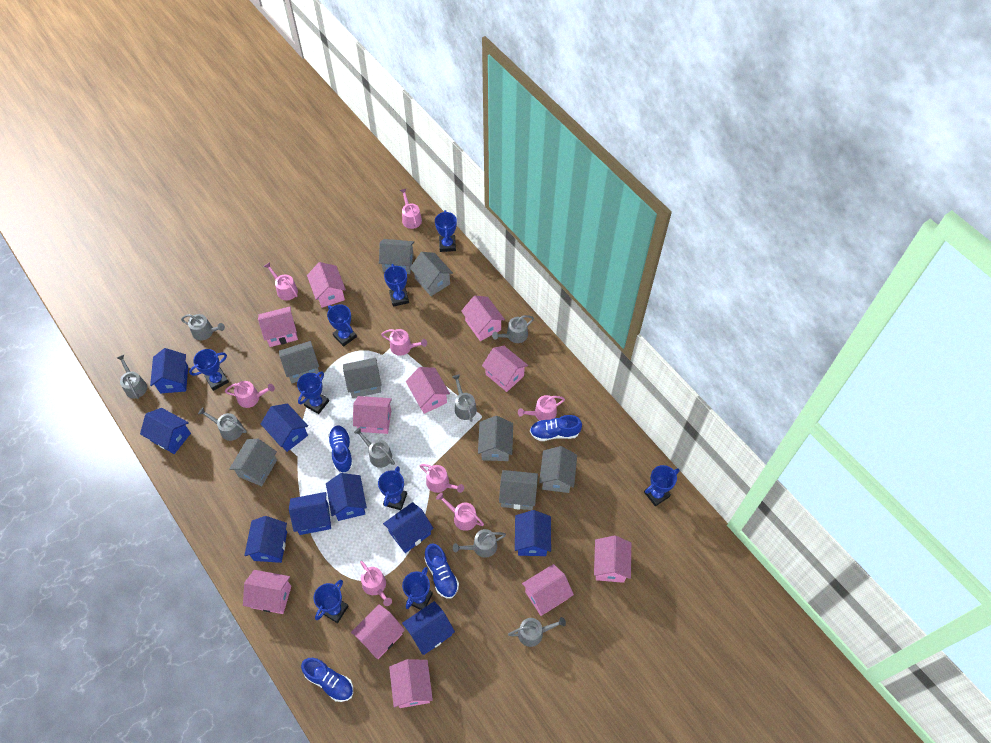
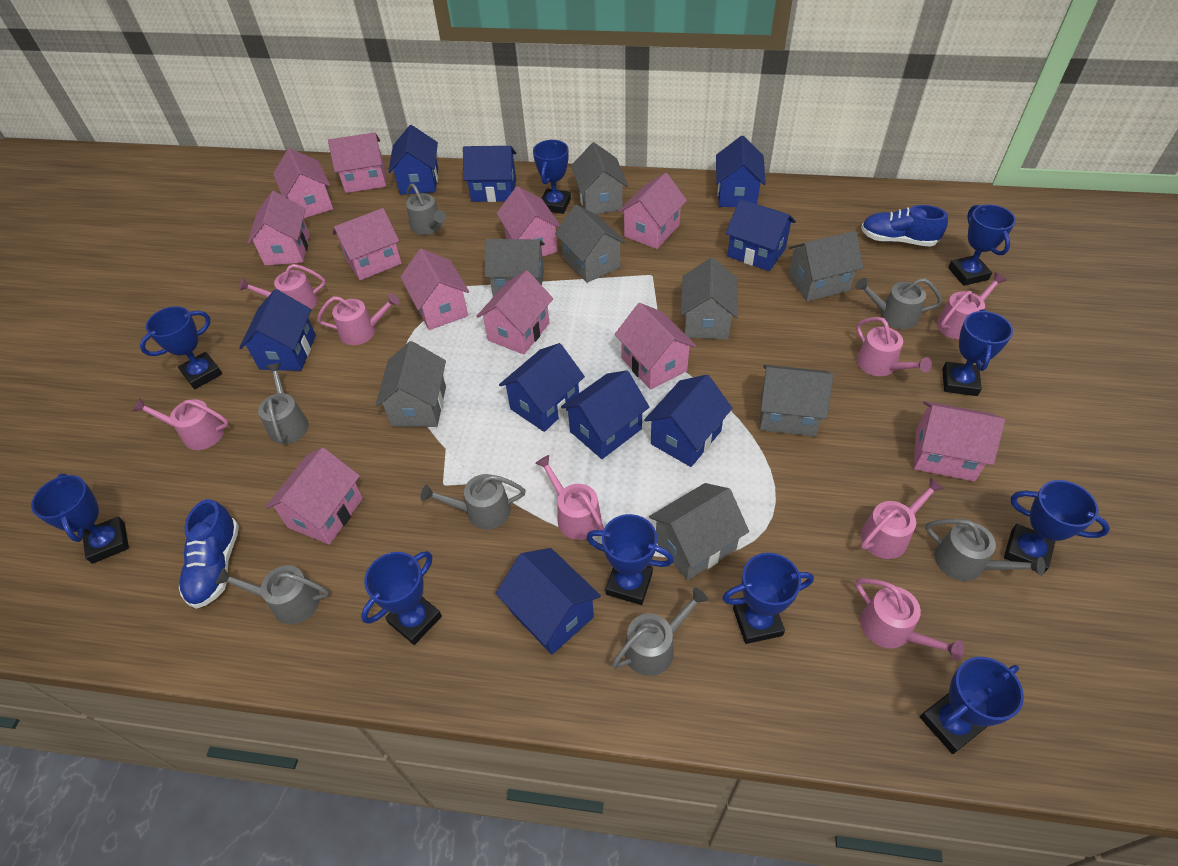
blue shoe: 4 -> 2
blue trophy: 9 -> 10
grey watering can: 8 -> 7

